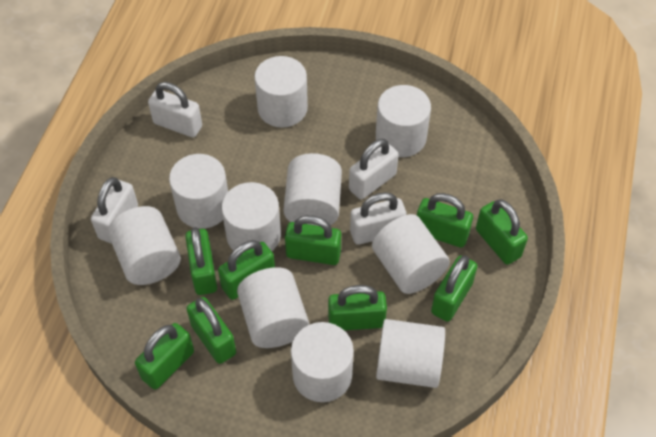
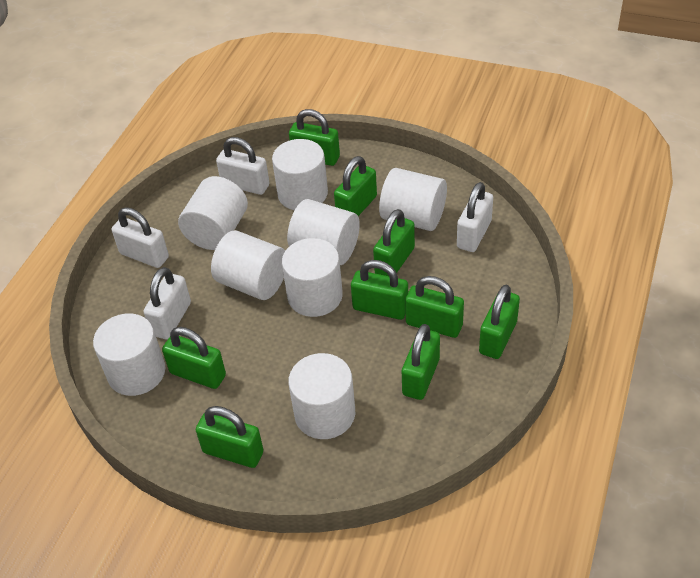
white cylinder: 10 -> 8

